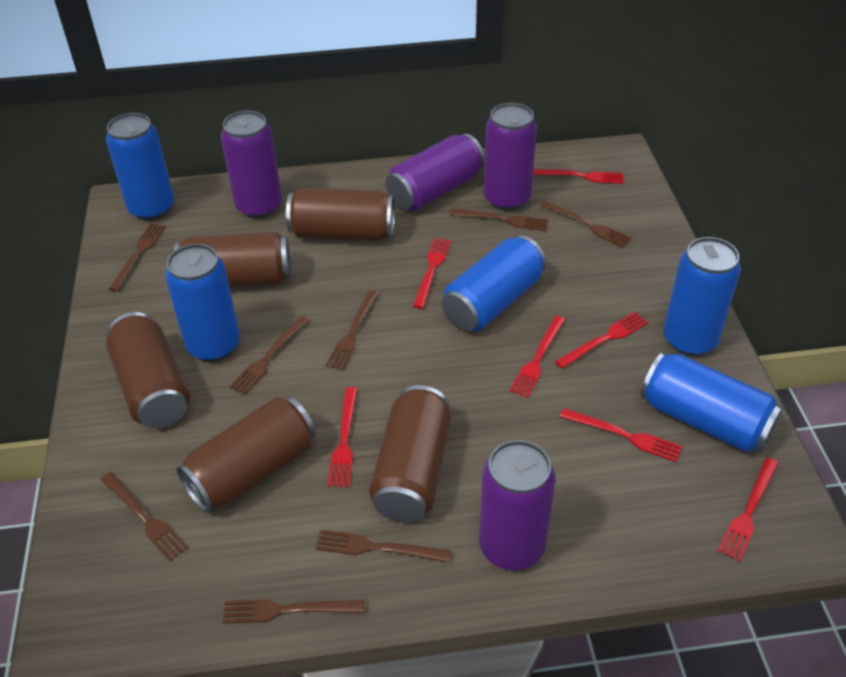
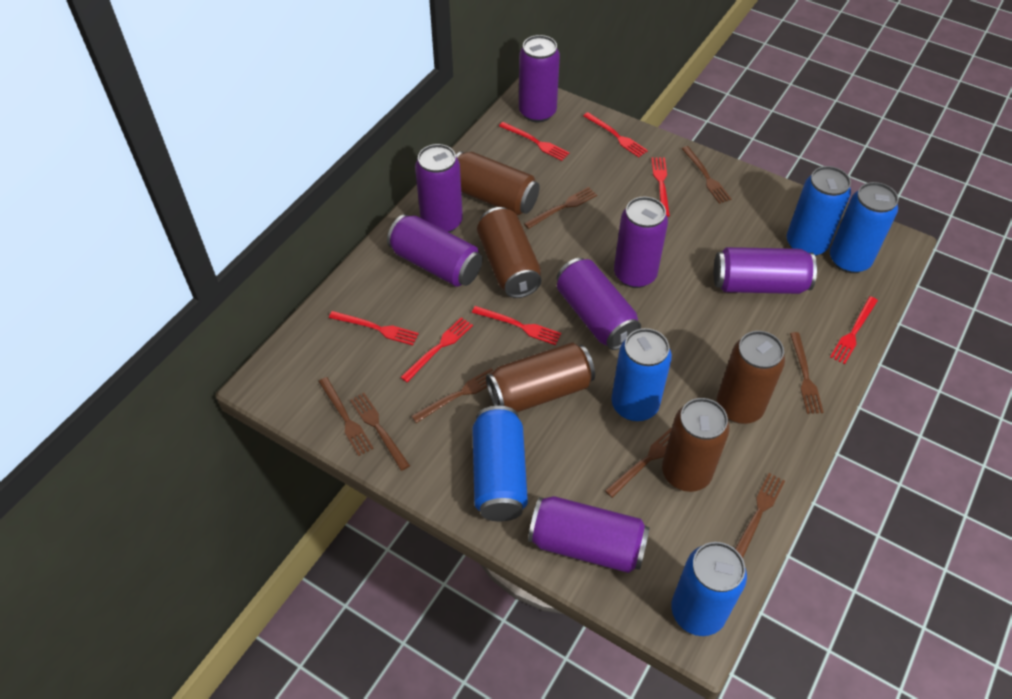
purple can: 4 -> 7

